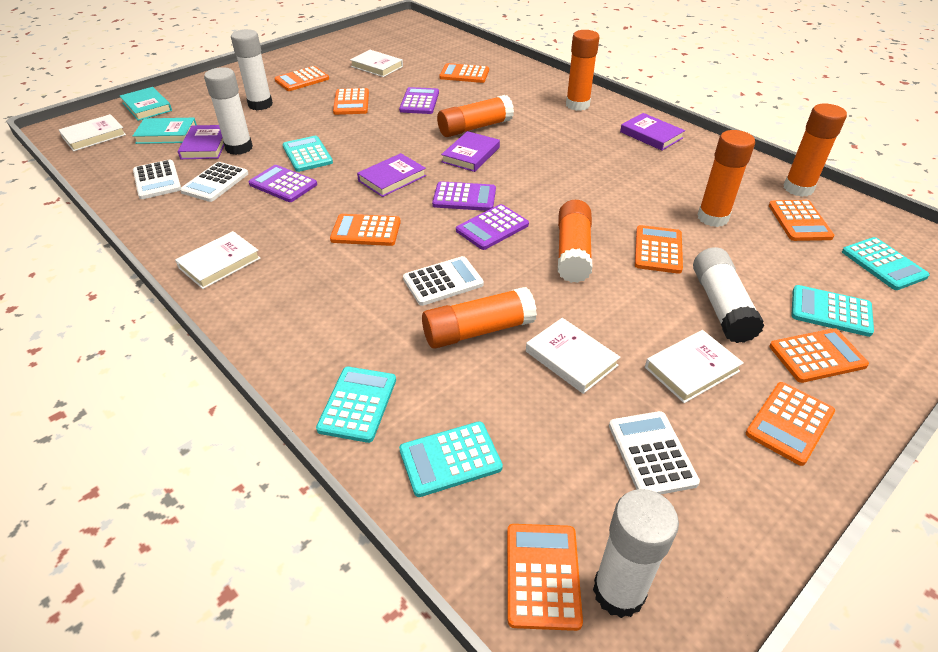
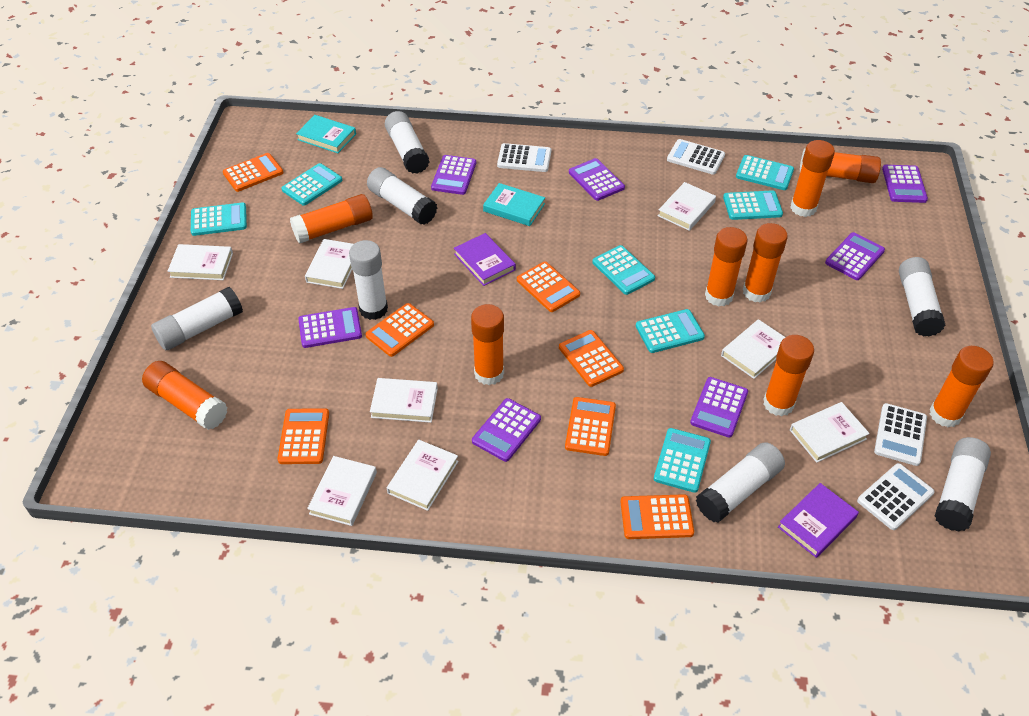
orange calculator: 9 -> 7
orange glue stick: 6 -> 9
purple book: 4 -> 2
purple calculator: 4 -> 7
turquoise calculator: 5 -> 7
white book: 5 -> 8
white glue stick: 4 -> 7

